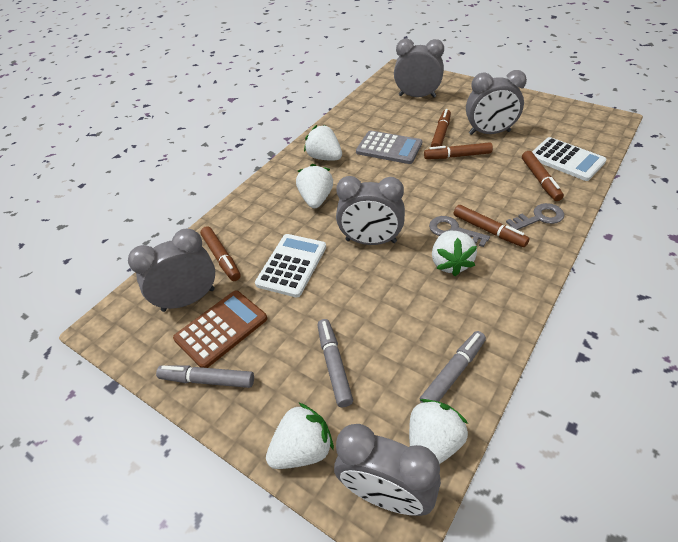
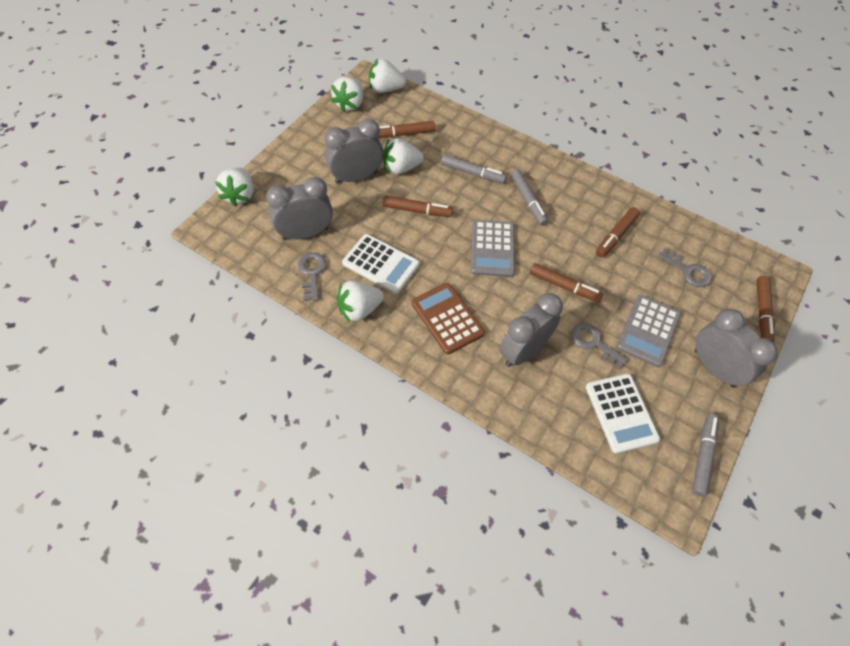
grey calculator: 1 -> 2
grey clock: 5 -> 4
grey key: 2 -> 3

